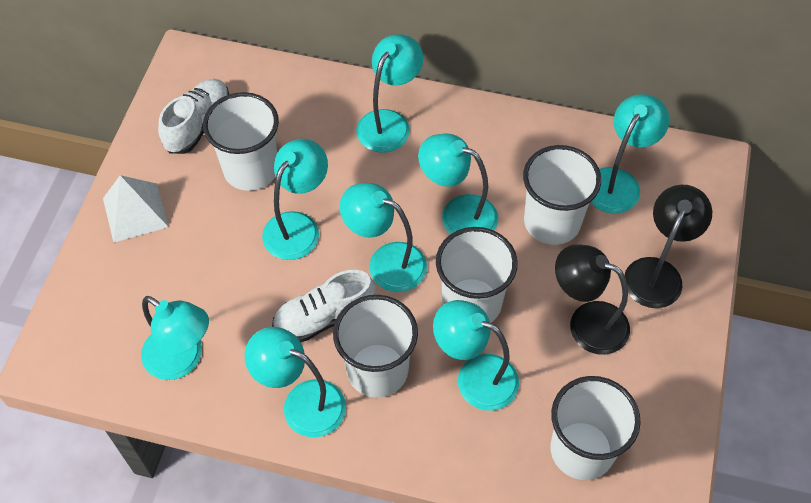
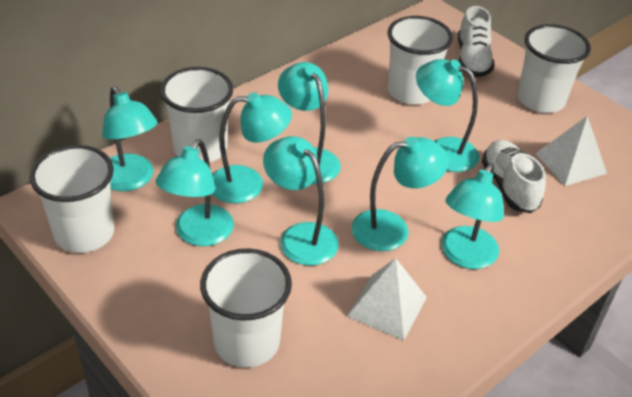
black lamp: 2 -> 0
white pyramid: 1 -> 2

